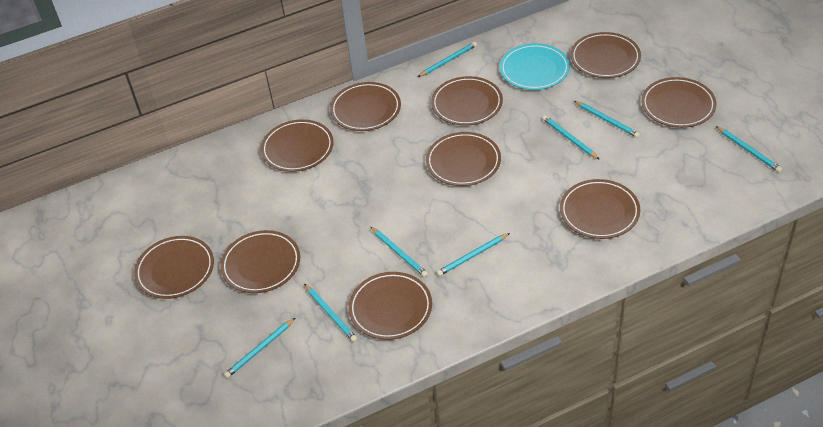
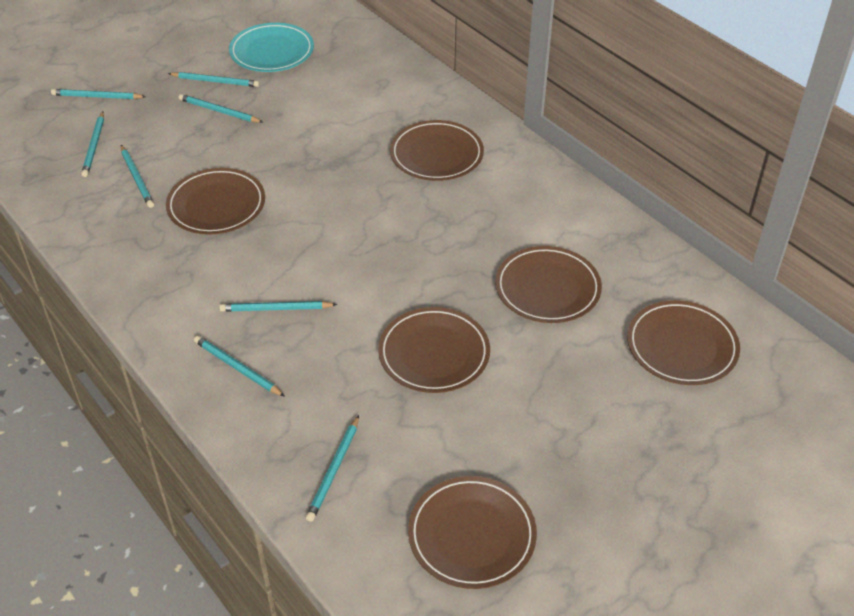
brown plate: 10 -> 6

